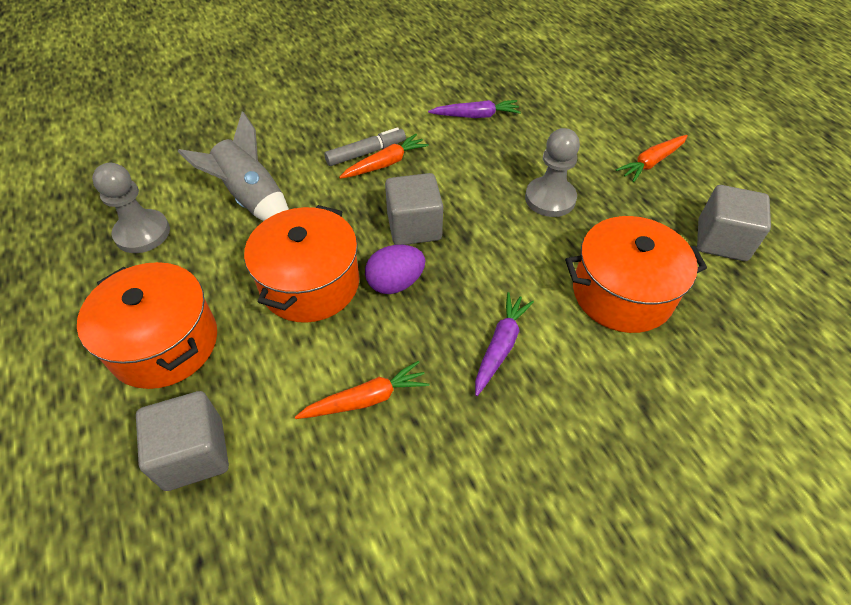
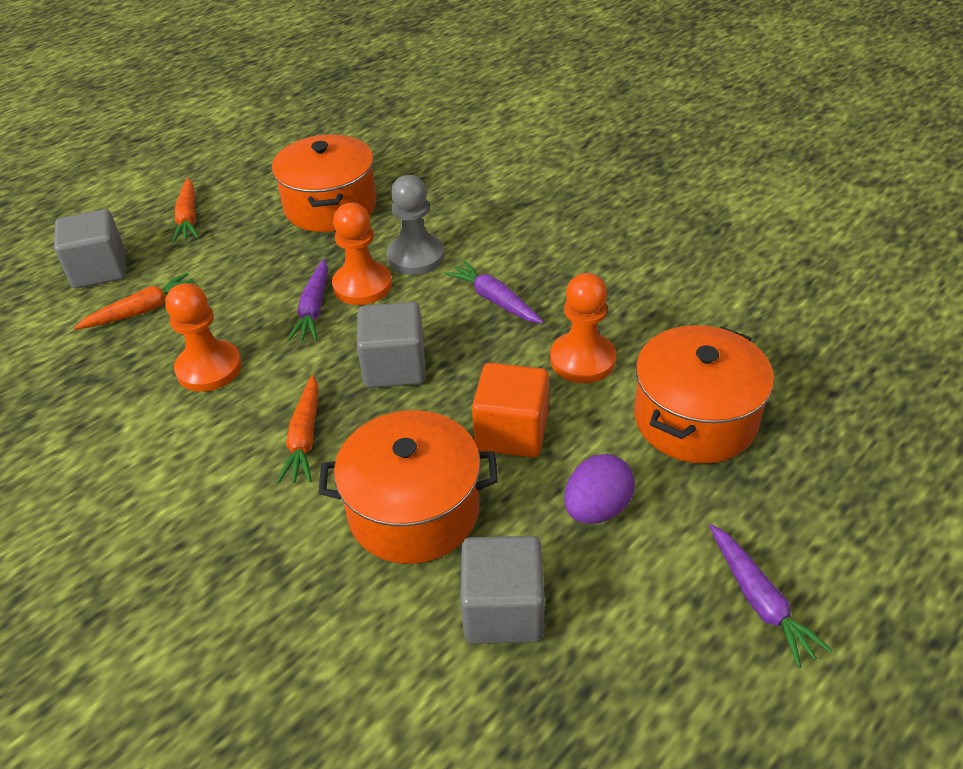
grey marker: 1 -> 0
grey pawn: 2 -> 1
grey rocket: 1 -> 0
orange cube: 0 -> 1
orange pawn: 0 -> 3
purple carrot: 2 -> 3

